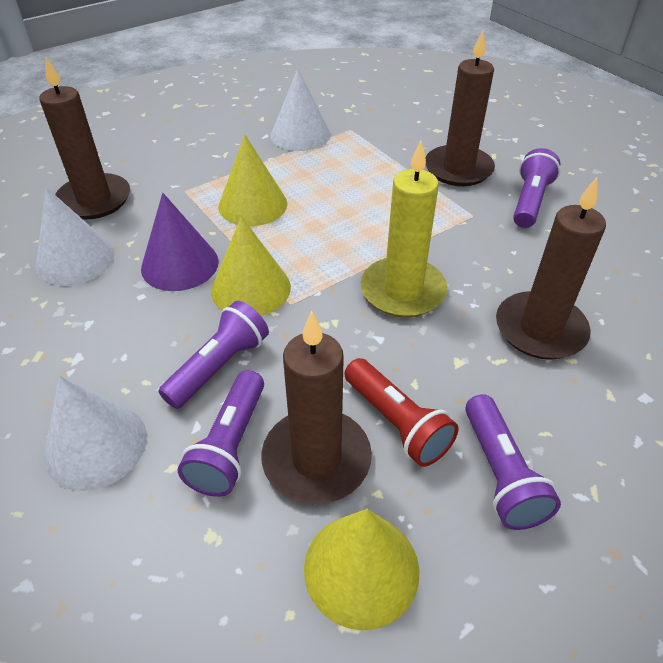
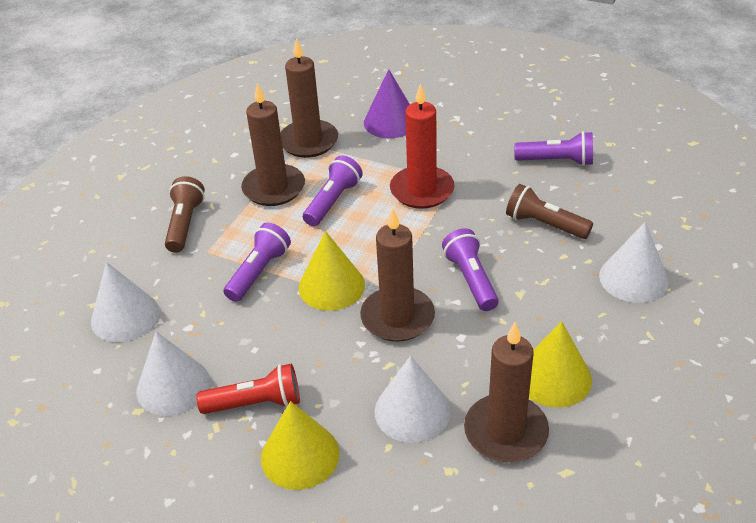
brown flashlight: 0 -> 2
red candle: 0 -> 1
white cone: 3 -> 4
yellow candle: 1 -> 0

